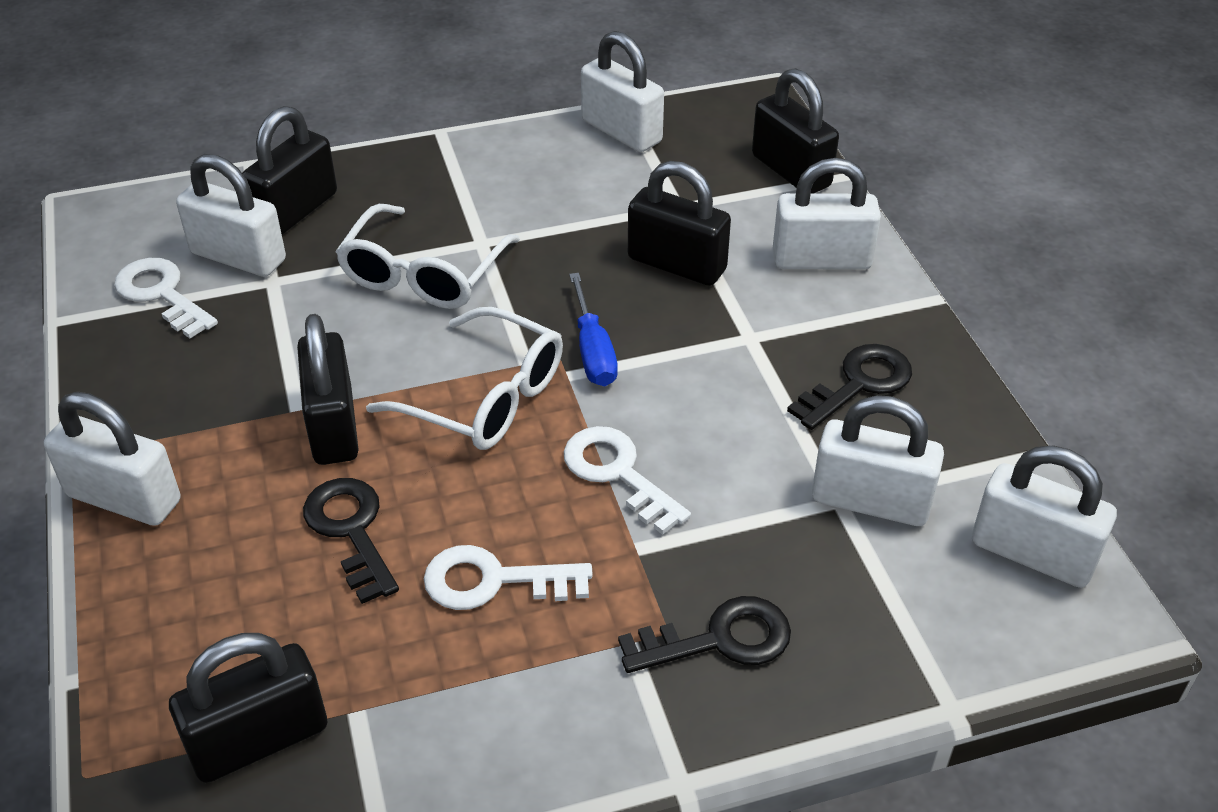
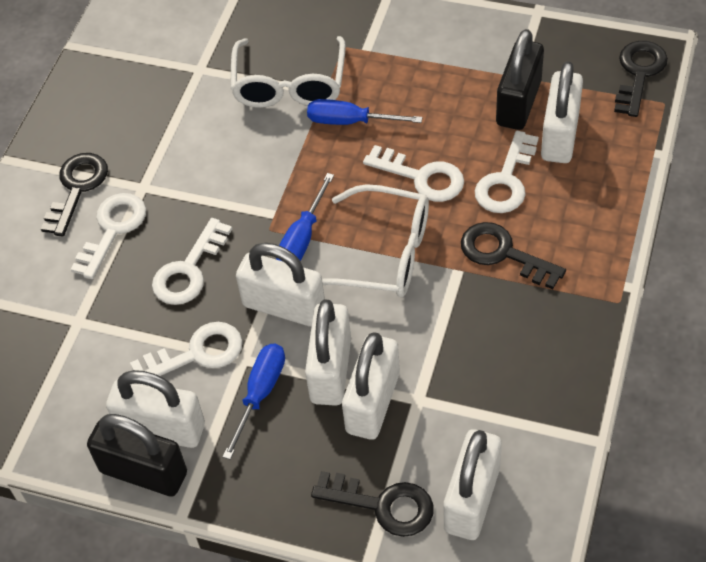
black key: 3 -> 4
black padlock: 5 -> 2
blue screwdriver: 1 -> 3
white key: 3 -> 5

